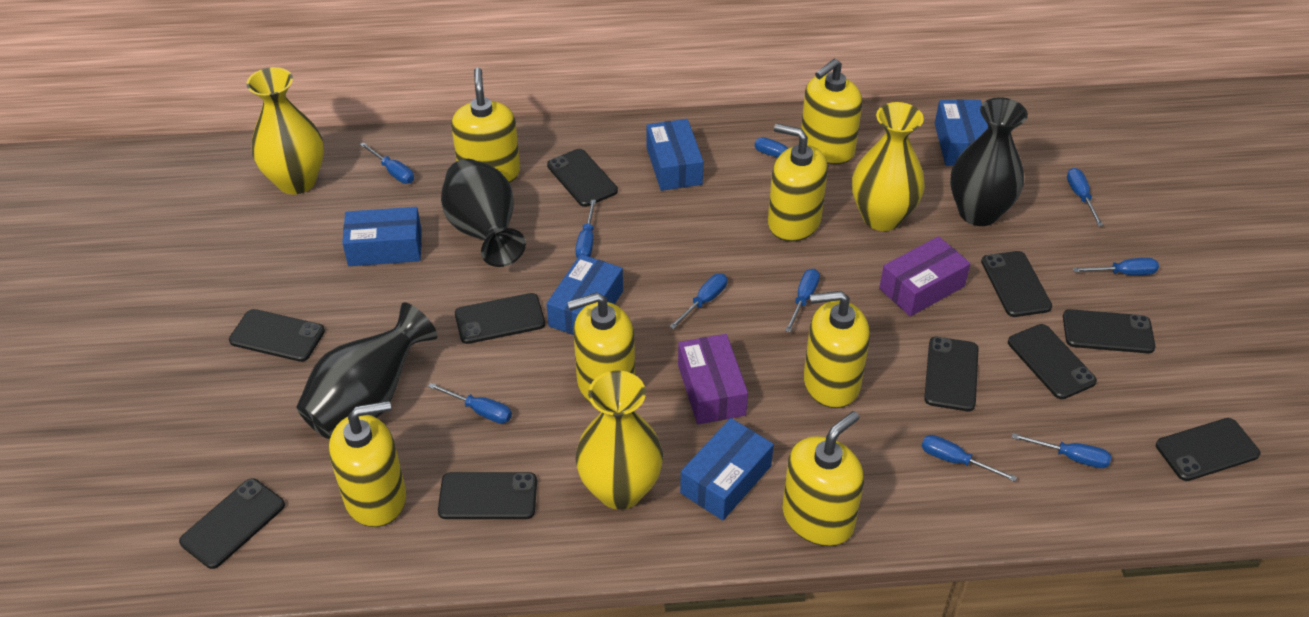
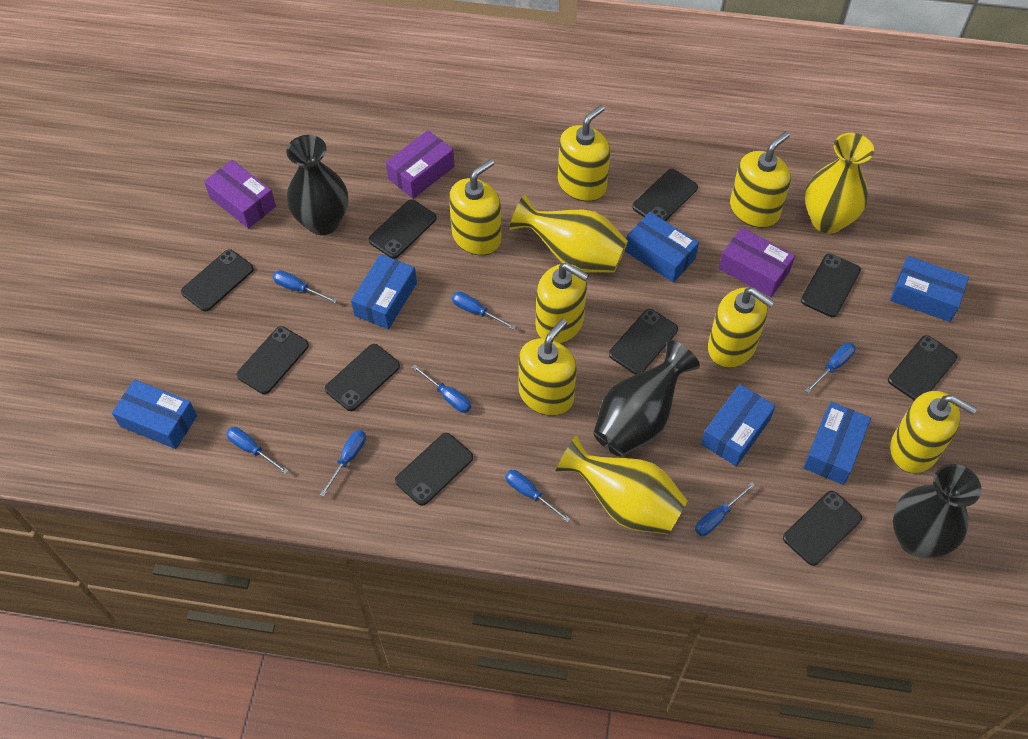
blue box: 5 -> 6
blue screwdriver: 10 -> 8
purple box: 2 -> 3

